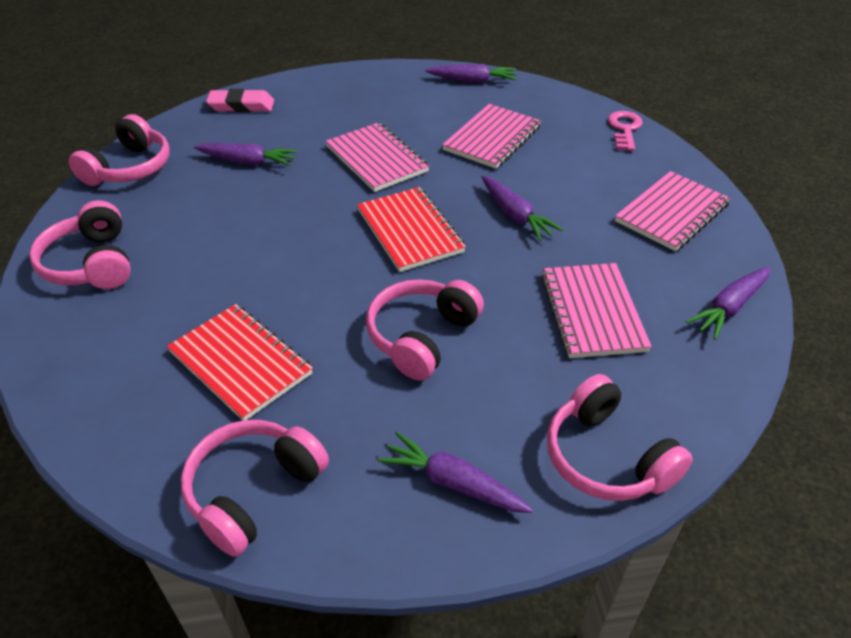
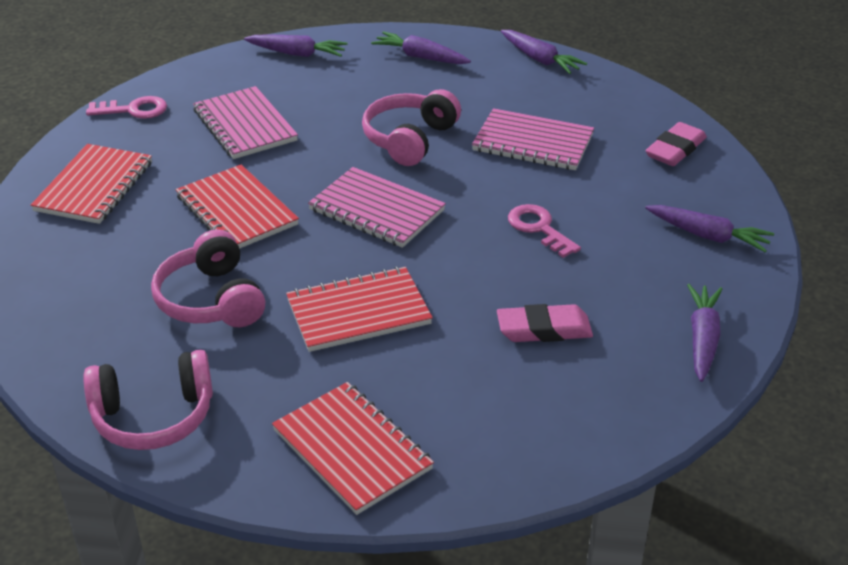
pink eraser: 1 -> 2
pink headphones: 5 -> 3
pink key: 1 -> 2
pink notebook: 4 -> 3
red notebook: 2 -> 4

